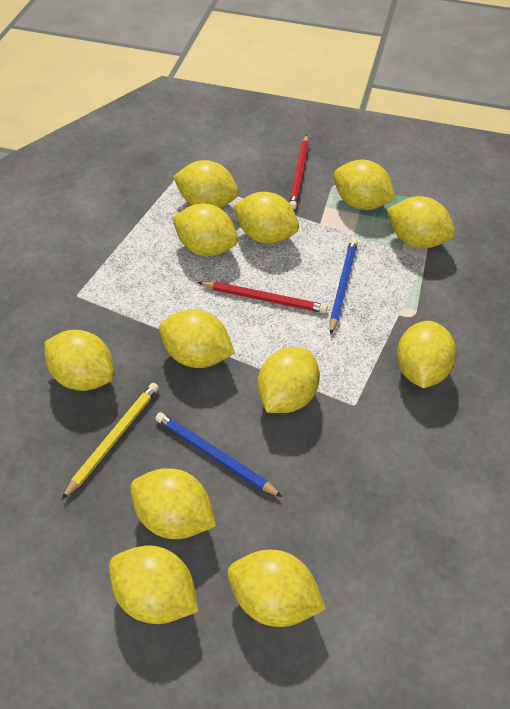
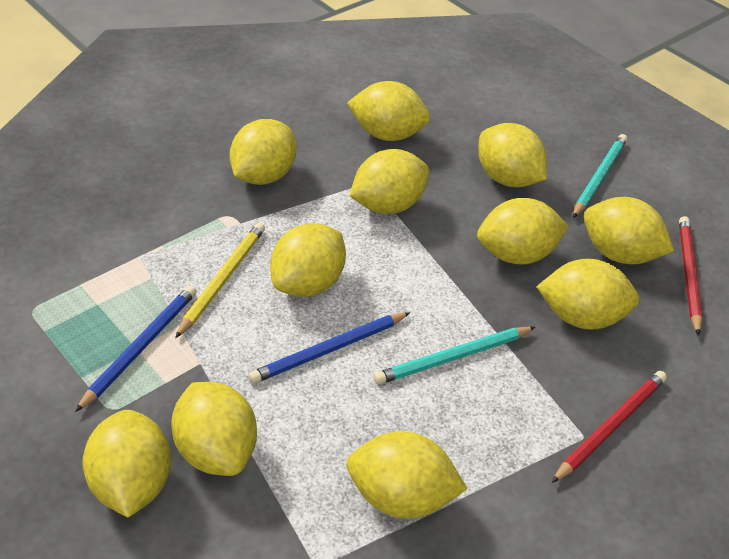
turquoise pencil: 0 -> 2
yellow lemon: 12 -> 11

